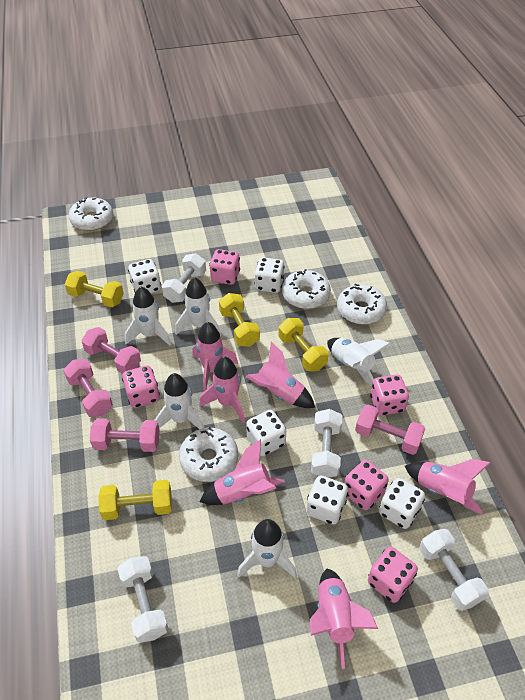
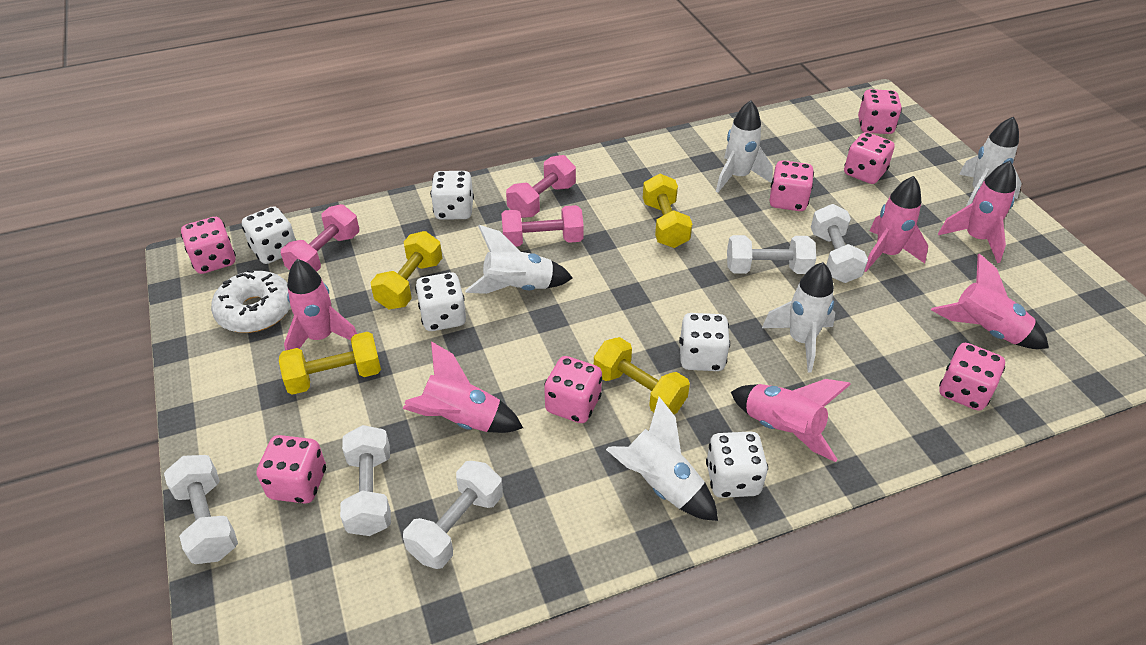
pink dice: 5 -> 7
pink dumbbell: 4 -> 3
white donut: 4 -> 1
white dumbbell: 4 -> 5

